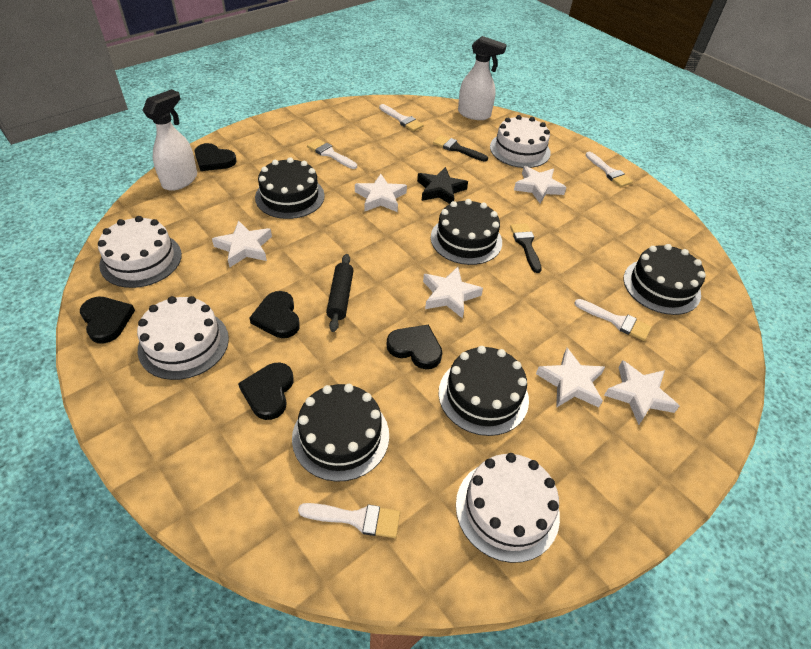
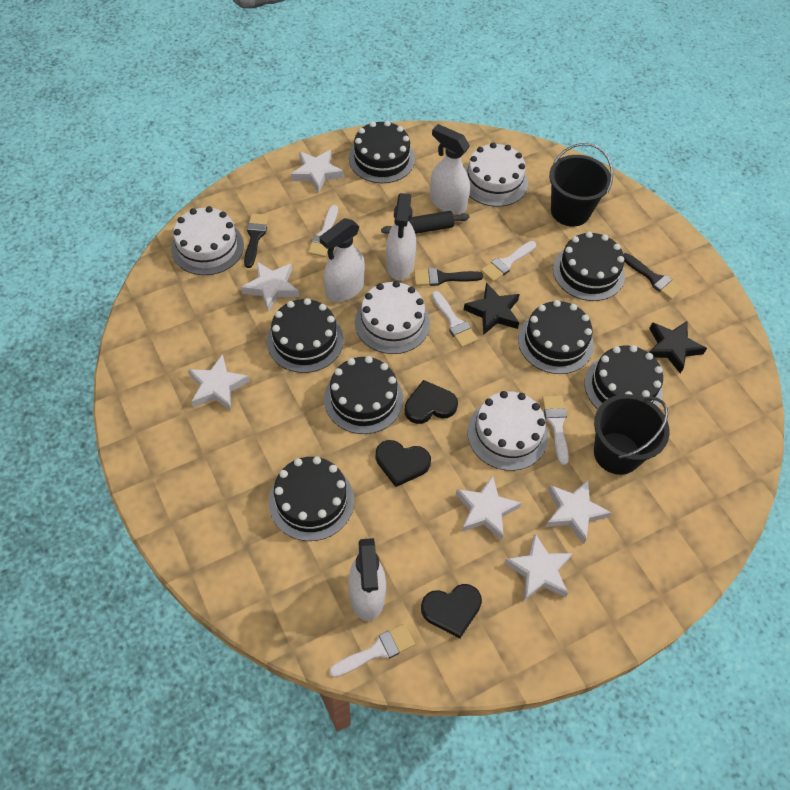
black brush: 2 -> 3
black bucket: 0 -> 2
black cake: 5 -> 7
black heart: 5 -> 3
black star: 1 -> 2
white spray bottle: 2 -> 4

